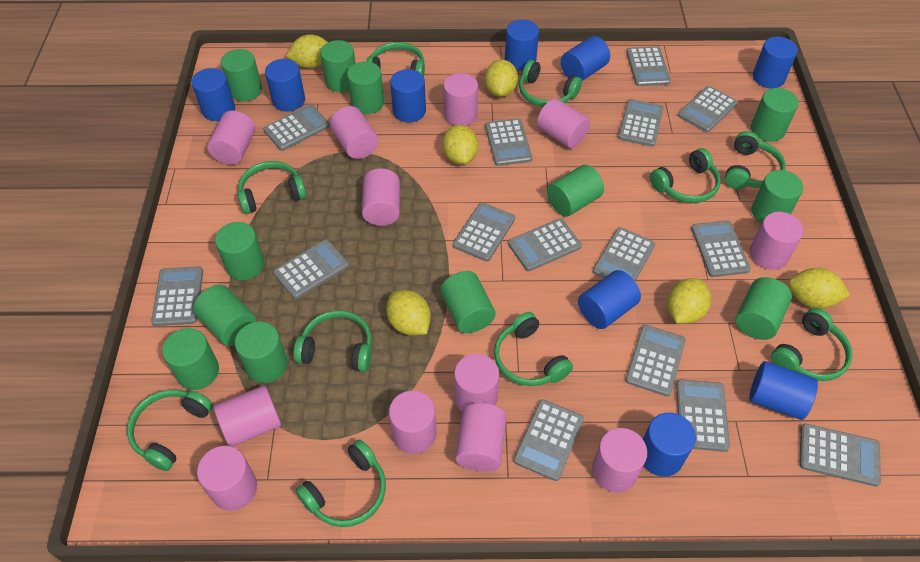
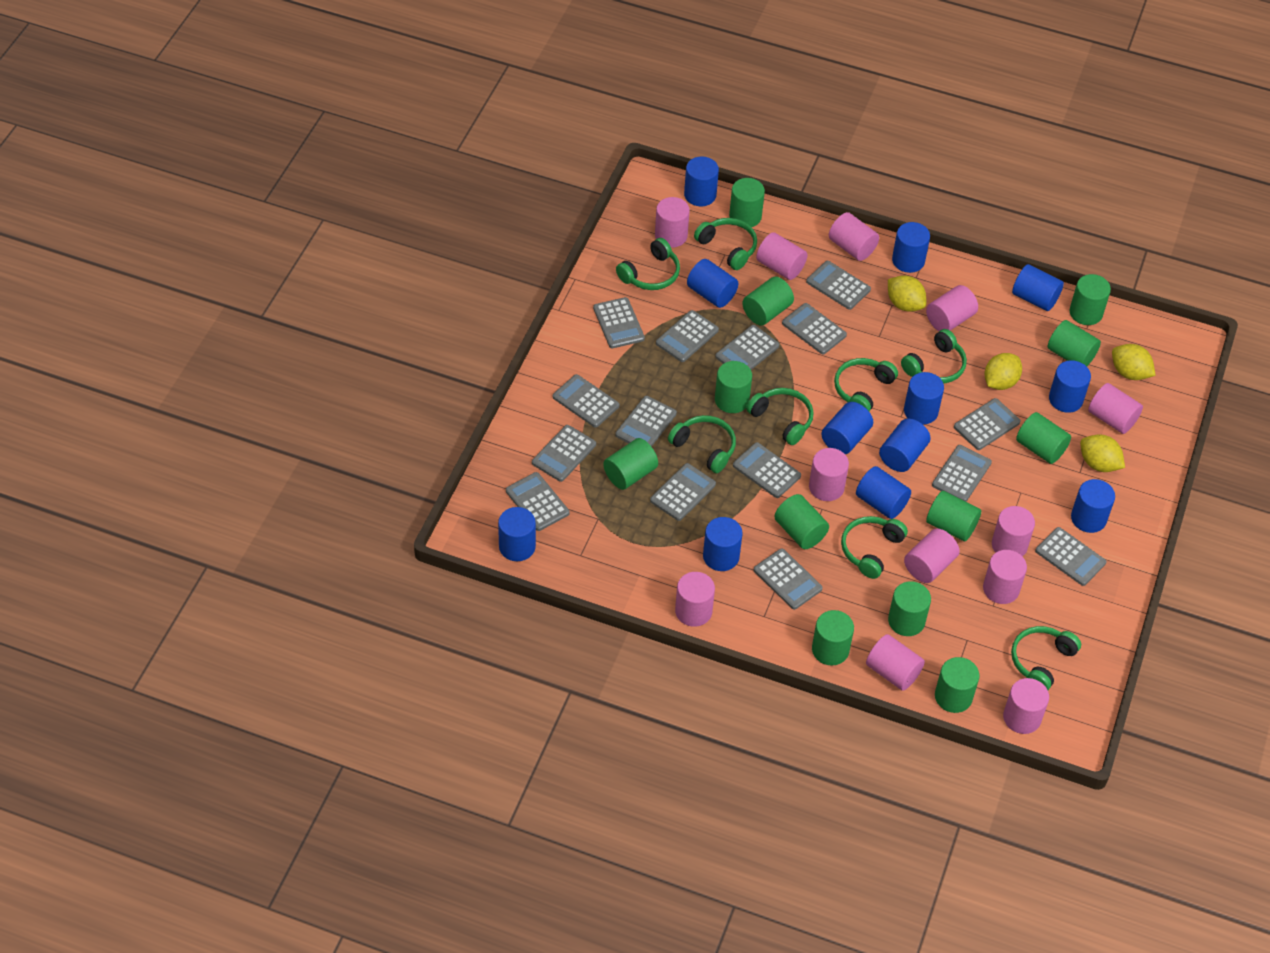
blue cylinder: 9 -> 12
green headphones: 10 -> 8
yellow lemon: 6 -> 4

